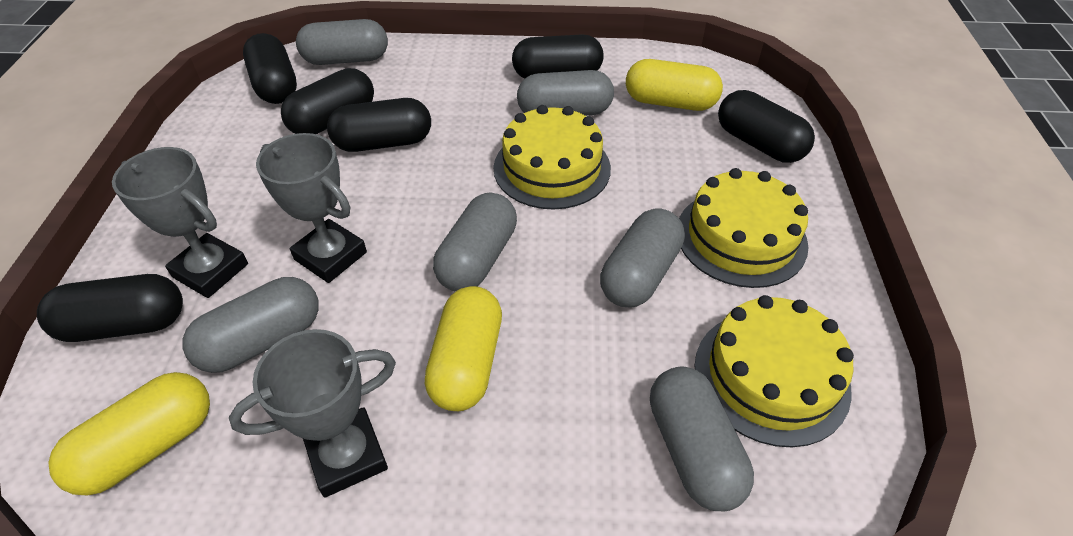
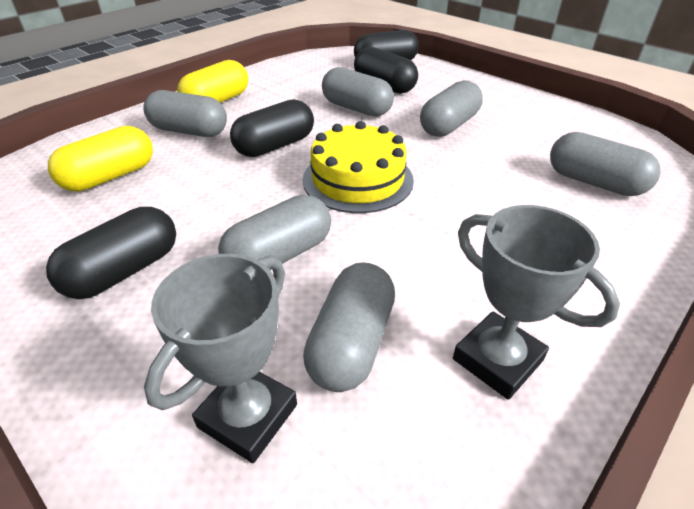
black capsule: 6 -> 4
grey trophy: 3 -> 2
yellow cake: 3 -> 1
yellow capsule: 3 -> 2

